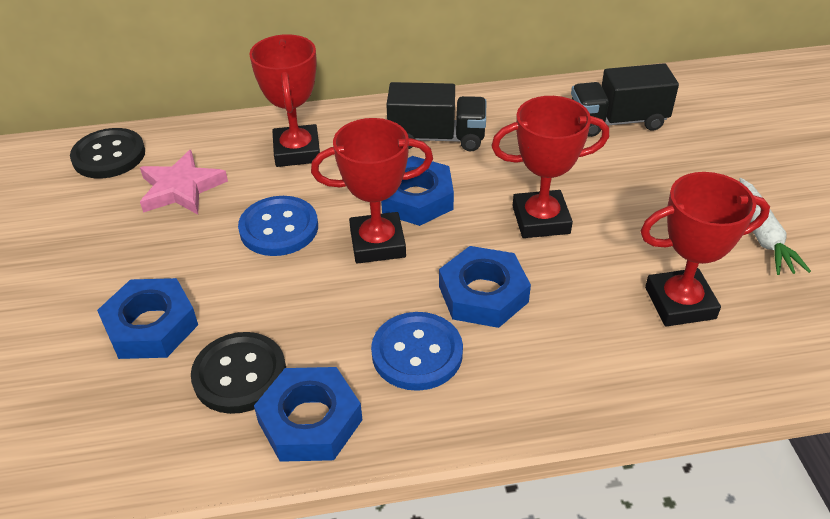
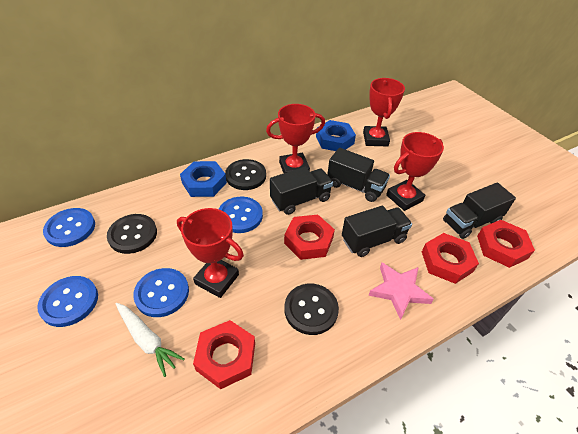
black button: 2 -> 3
black truck: 2 -> 4
blue button: 2 -> 4
blue nut: 4 -> 2
red nut: 0 -> 4

